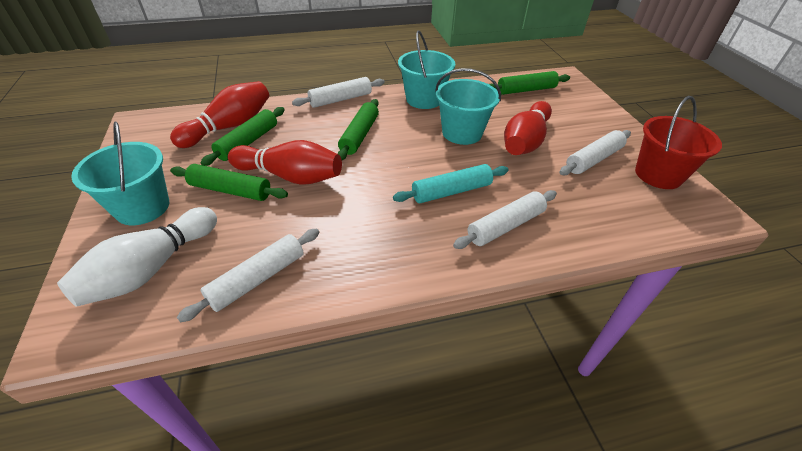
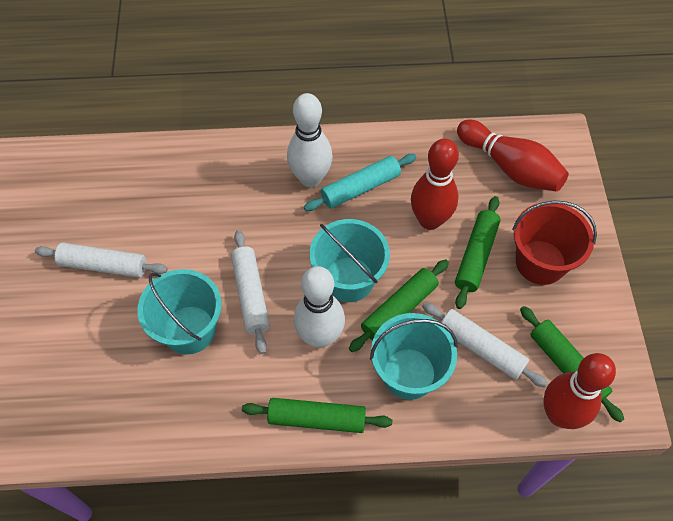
white bowling pin: 1 -> 2
white rolling pin: 4 -> 3

